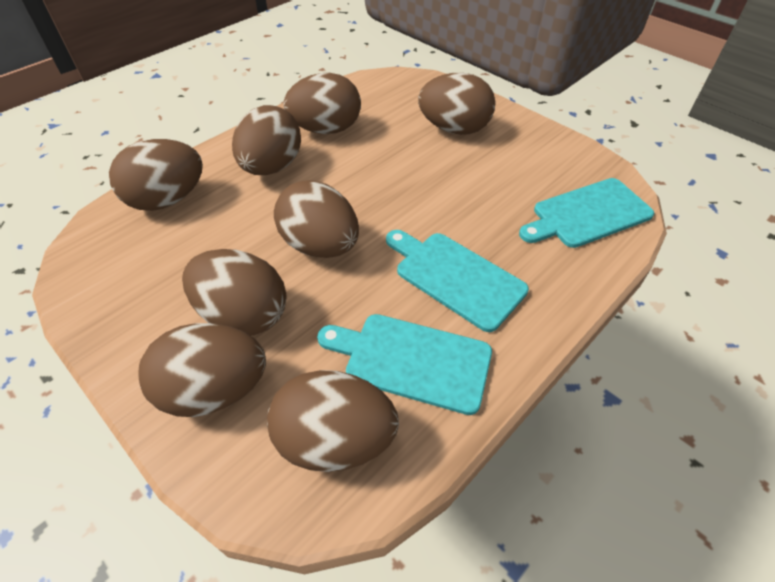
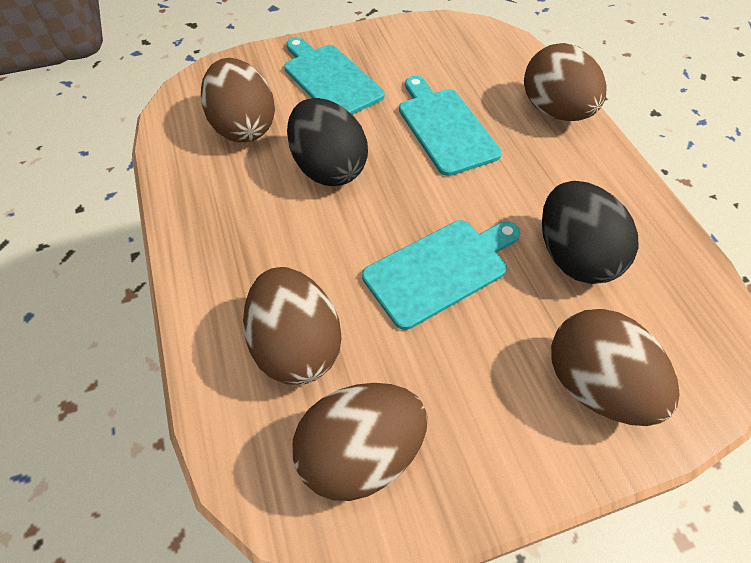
black egg: 0 -> 2
brown egg: 8 -> 5

